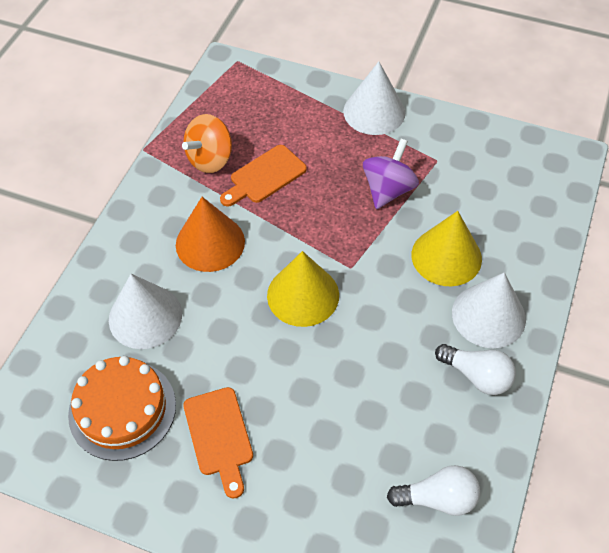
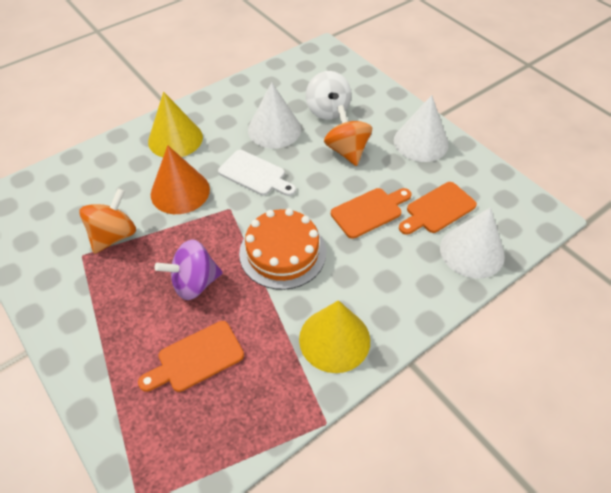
orange cutting board: 2 -> 3
orange spinning top: 1 -> 2
white cutting board: 0 -> 1
white light bulb: 2 -> 0
white spinning top: 0 -> 1

